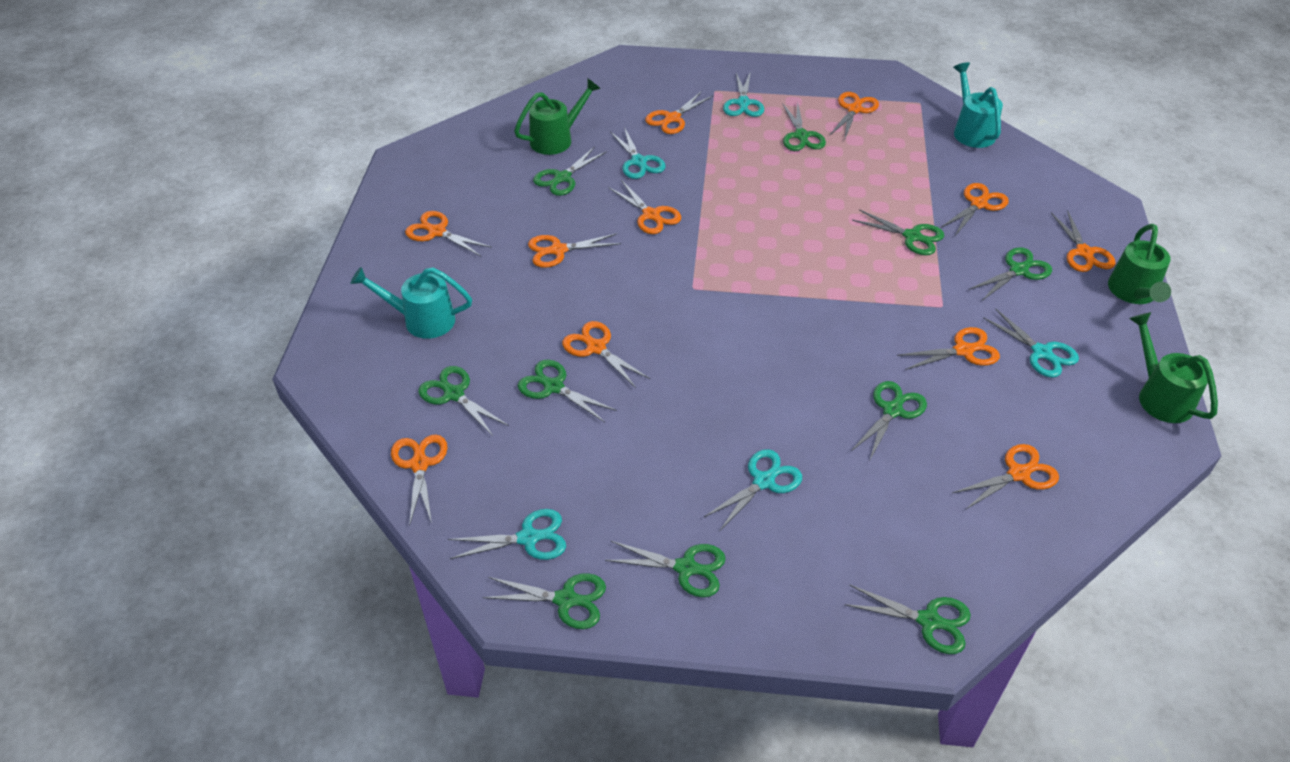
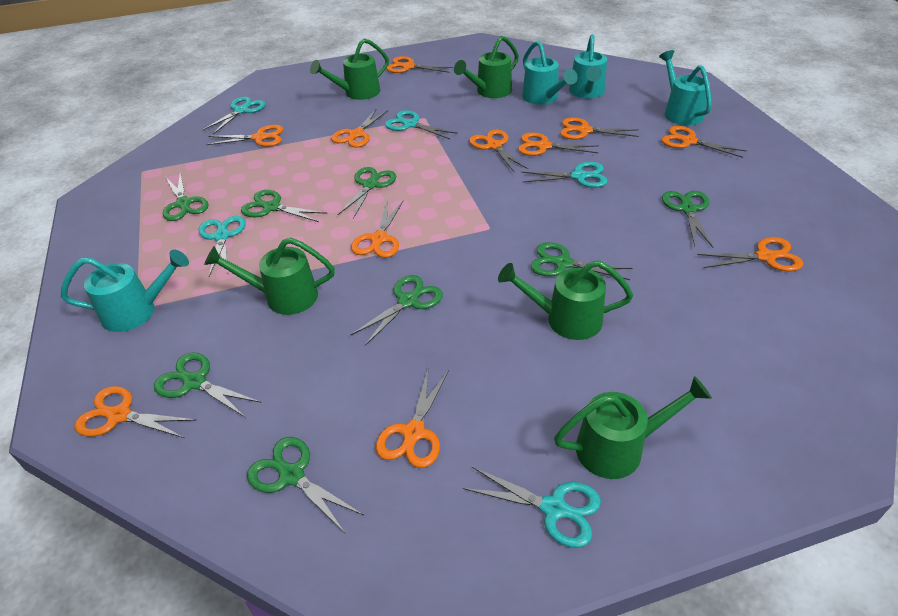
green scissors: 10 -> 8
green watering can: 3 -> 5
turquoise watering can: 2 -> 4

